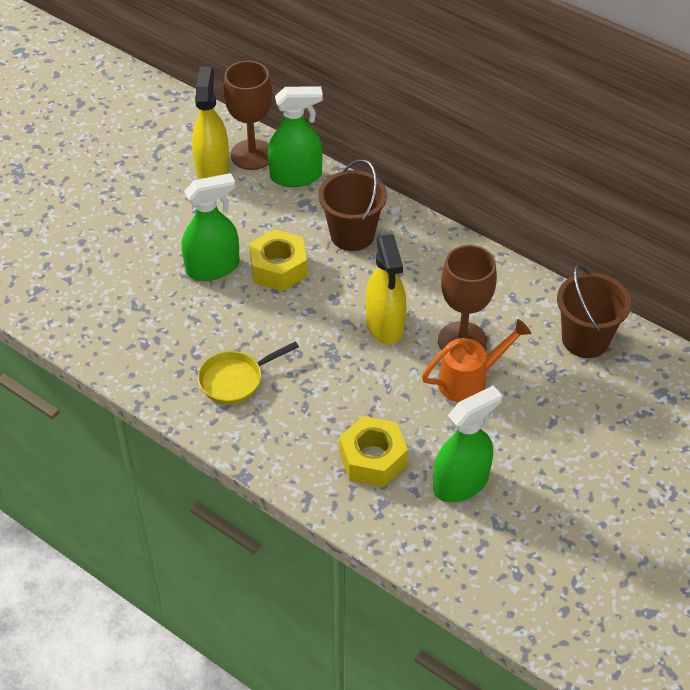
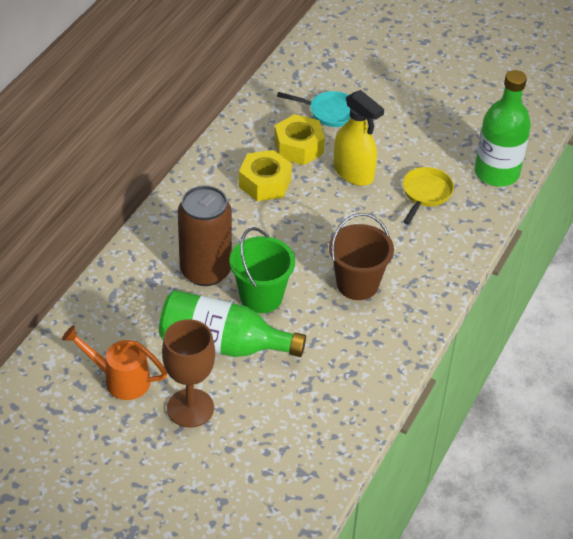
brown bucket: 2 -> 1
brown can: 0 -> 1
brown goblet: 2 -> 1
green bottle: 0 -> 2
green bucket: 0 -> 1
green spray bottle: 3 -> 0
turquoise pan: 0 -> 1
yellow spray bottle: 2 -> 1

